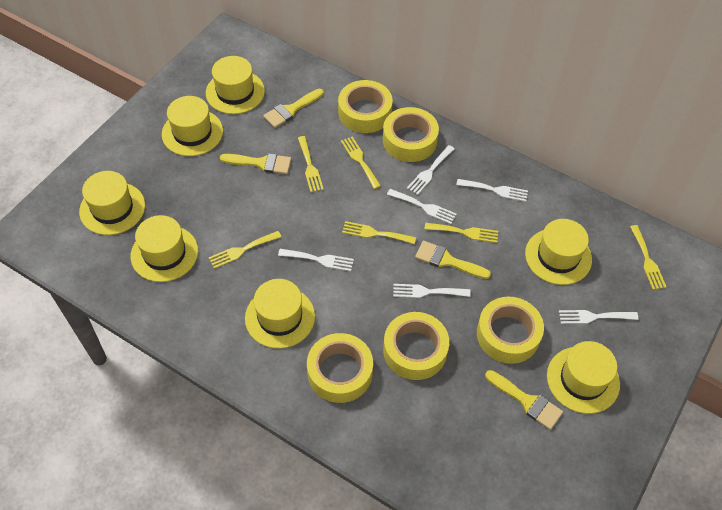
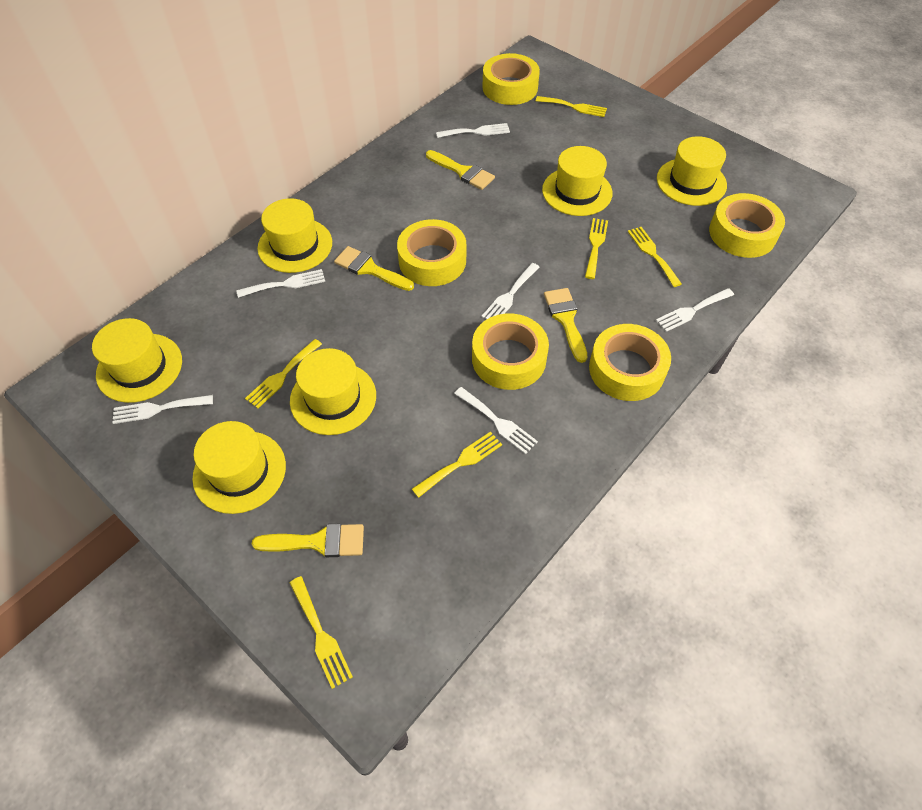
yellow hat: 7 -> 6

